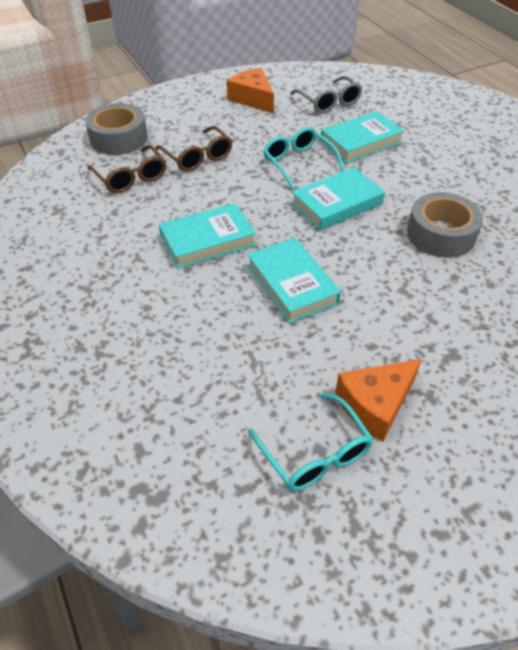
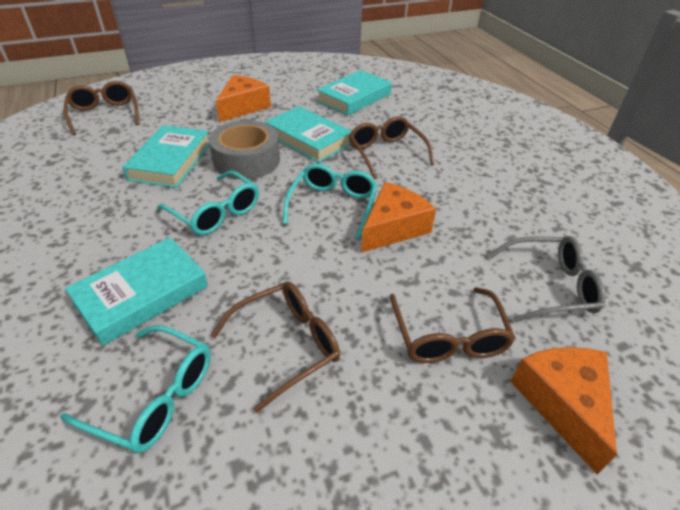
brown glasses: 2 -> 4
grey tape: 2 -> 1
orange cheese: 2 -> 3
turquoise glasses: 2 -> 3

